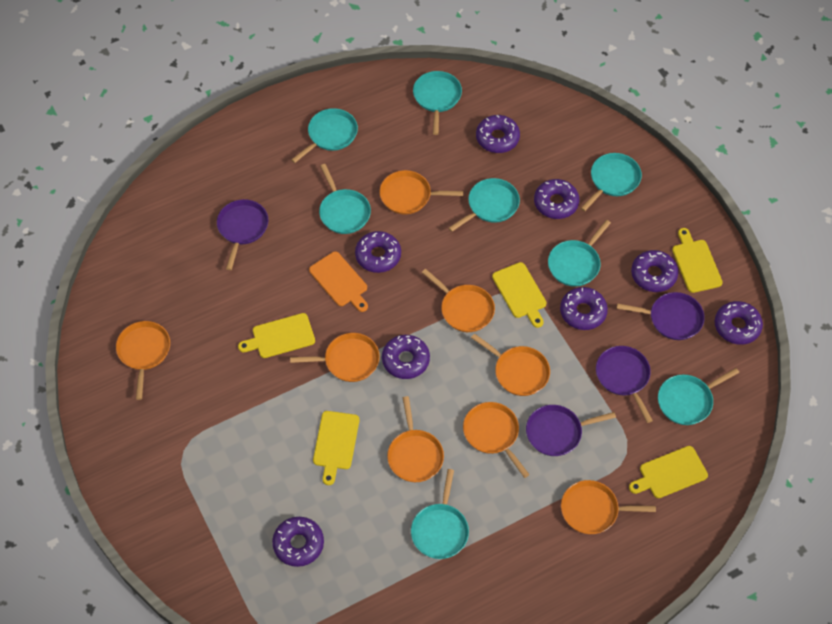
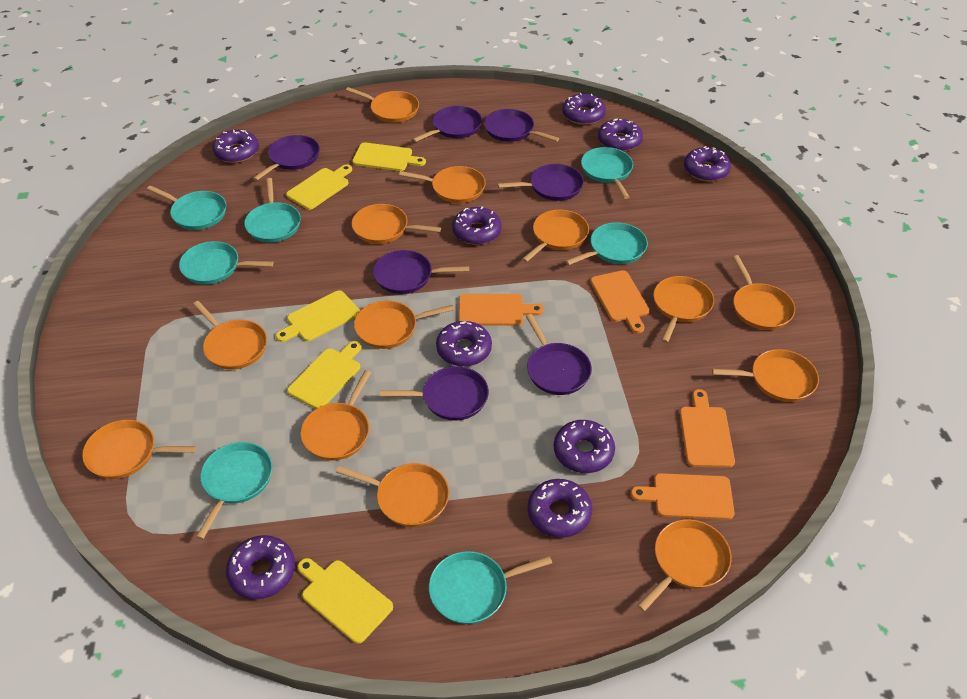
orange cutting board: 1 -> 4
orange pan: 8 -> 13
purple donut: 8 -> 9
purple pan: 4 -> 7
turquoise pan: 8 -> 7

